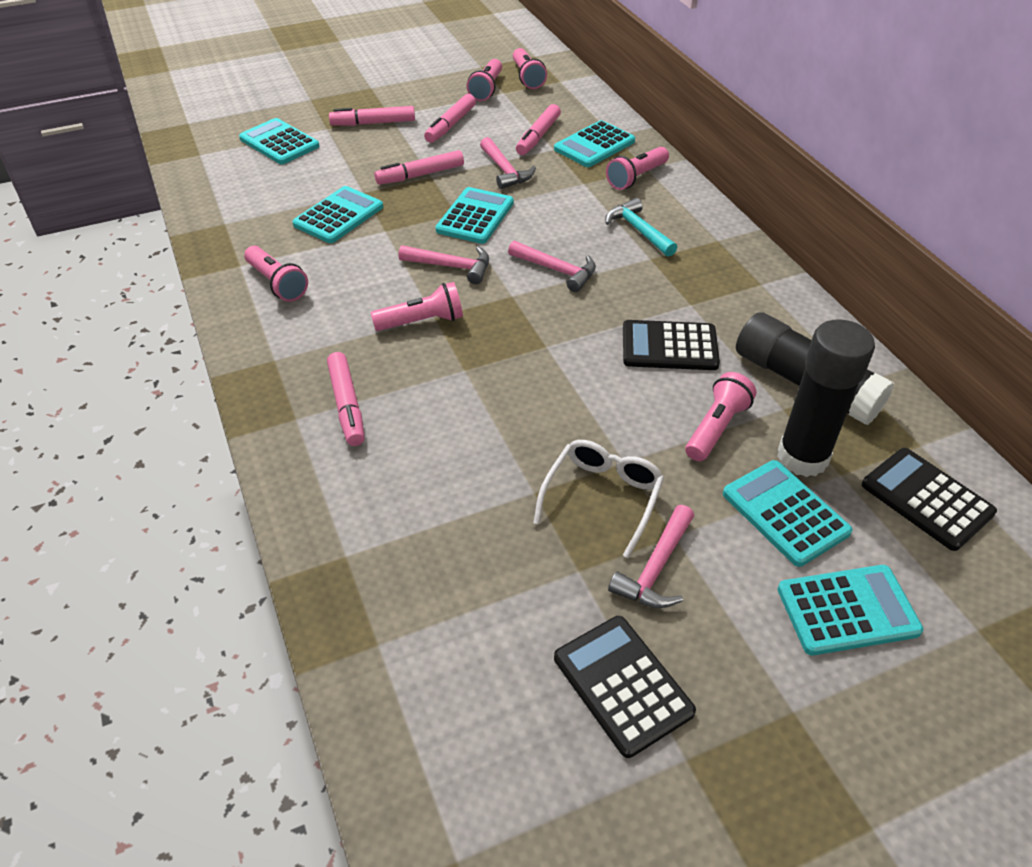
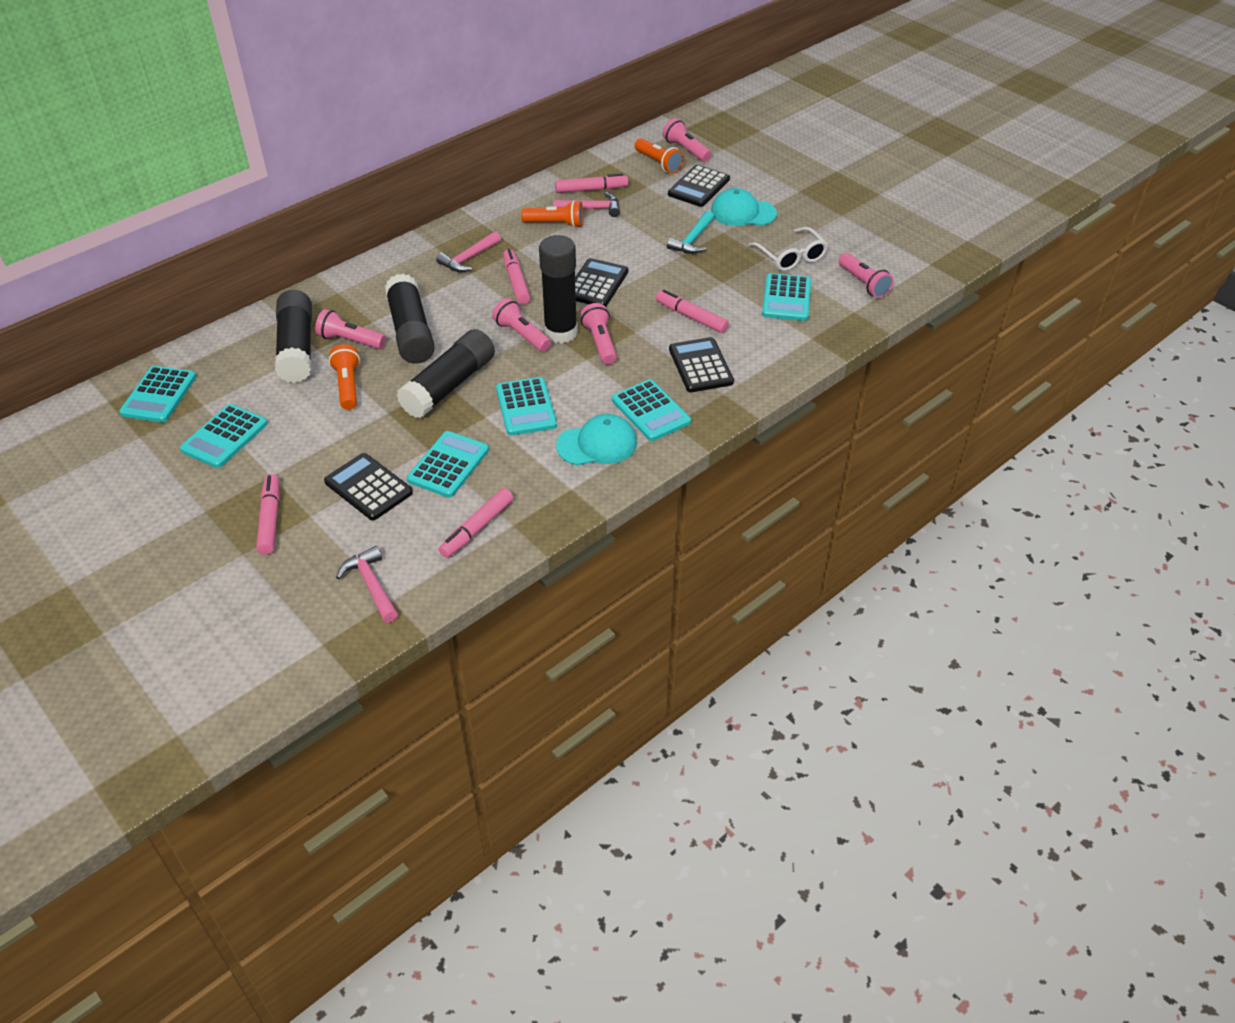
black calculator: 3 -> 4
black glue stick: 2 -> 4
orange flashlight: 0 -> 3
pink flashlight: 6 -> 5
pink hammer: 4 -> 3
turquoise cap: 0 -> 2

